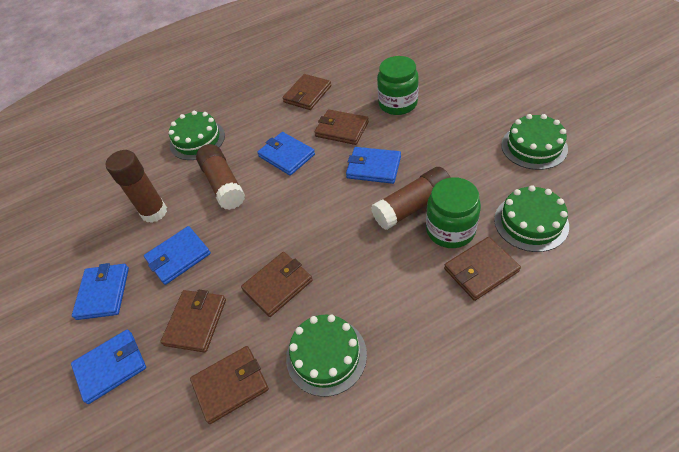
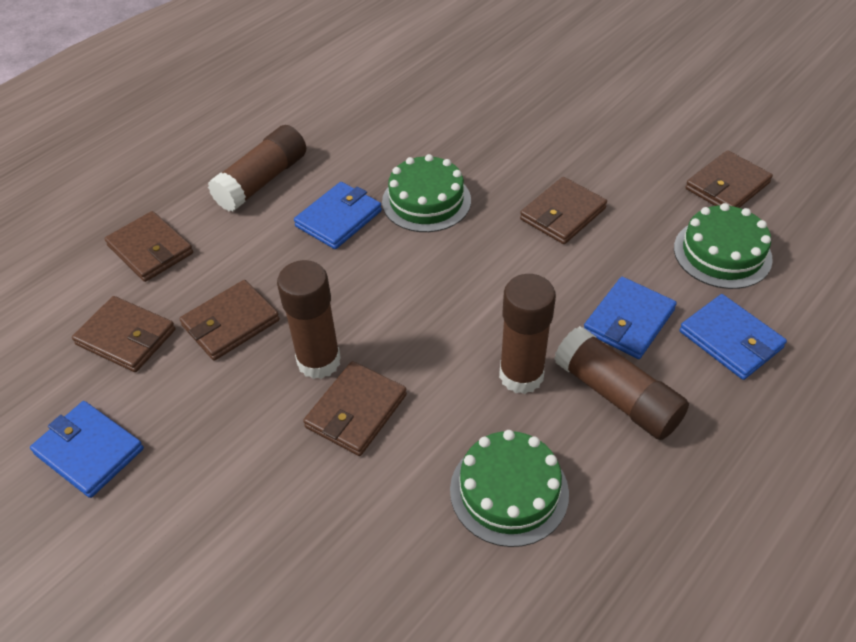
blue wallet: 5 -> 4
brown glue stick: 3 -> 4
green cake: 4 -> 3
green jar: 2 -> 0

